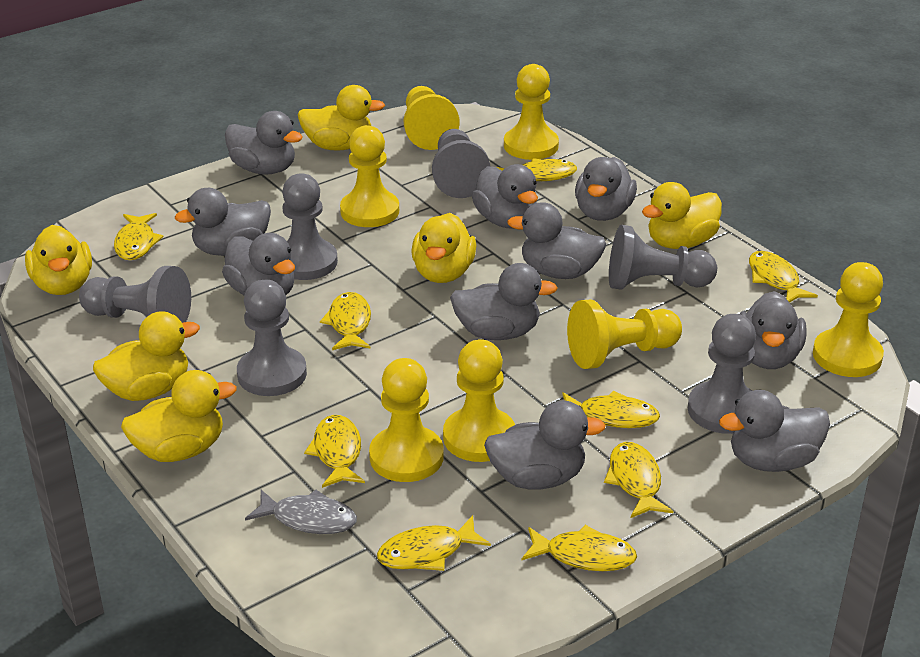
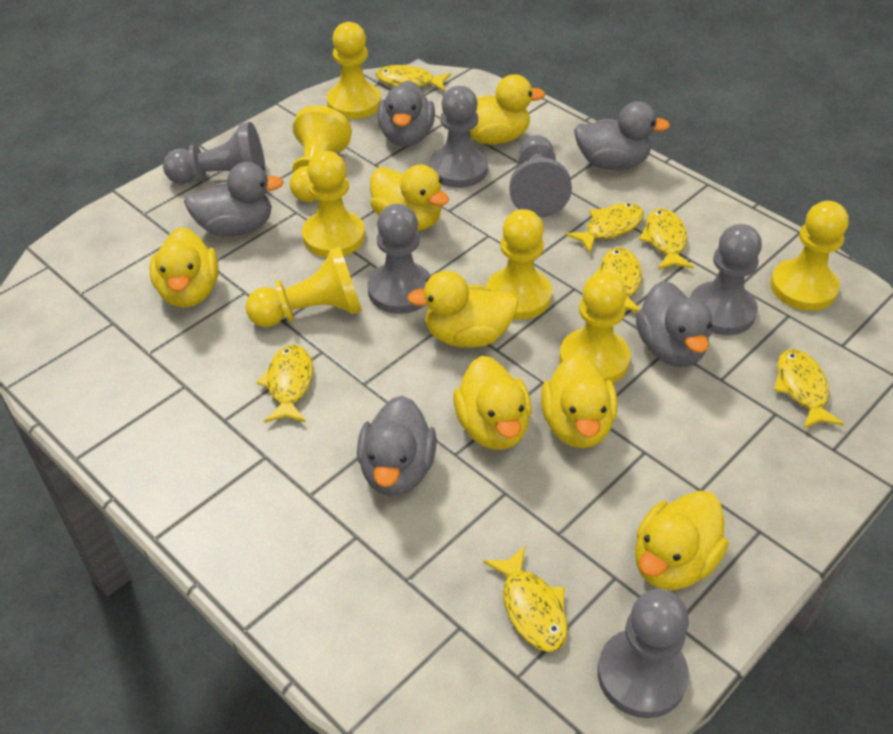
grey duck: 10 -> 5
grey fish: 1 -> 0
yellow duck: 6 -> 7
yellow fish: 9 -> 7

